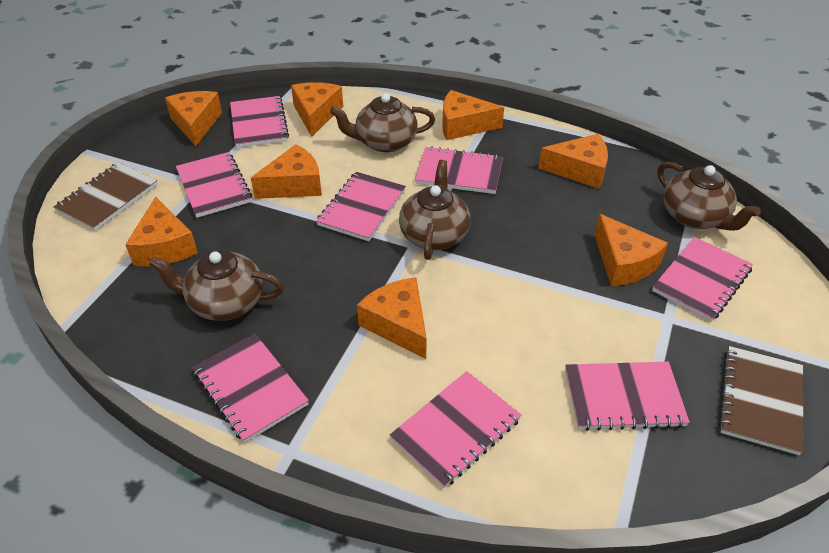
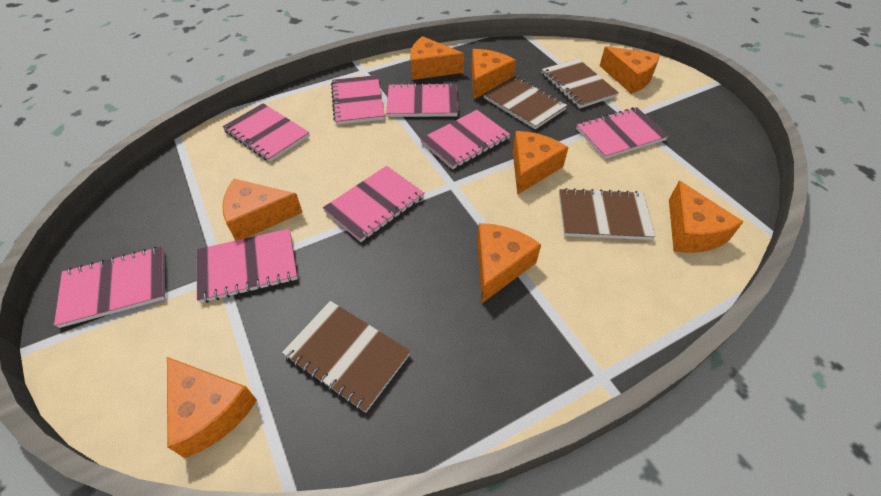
brown notebook: 2 -> 4
brown teapot: 4 -> 0

